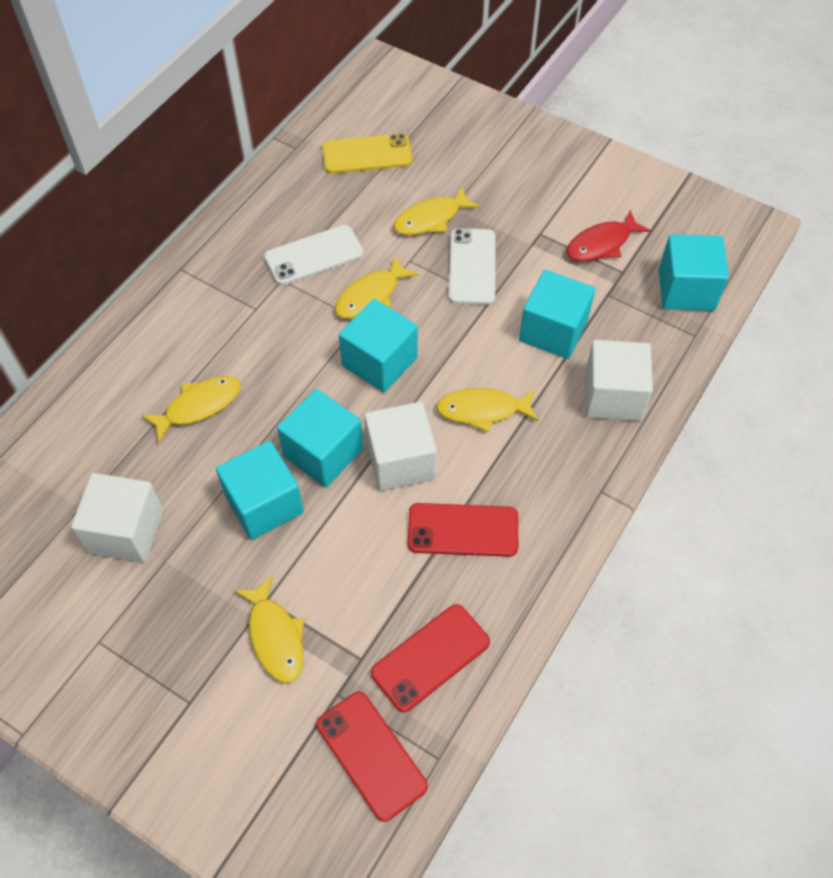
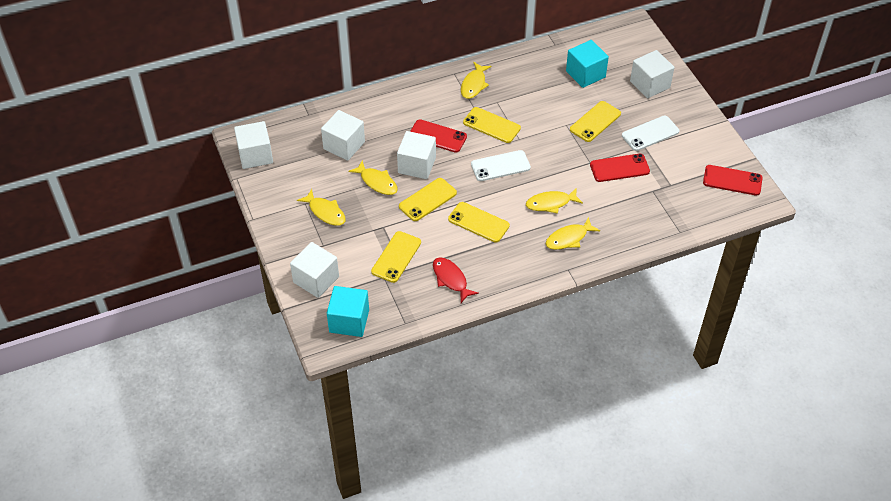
turquoise cube: 5 -> 2
white cube: 3 -> 5
yellow phone: 1 -> 5

